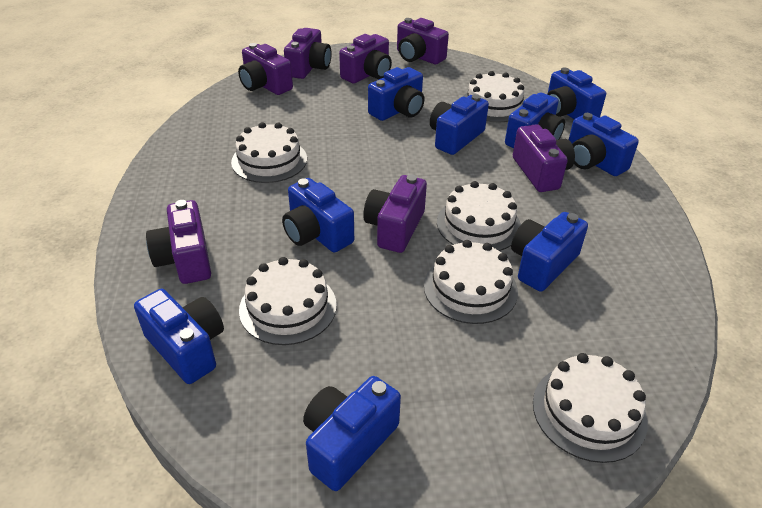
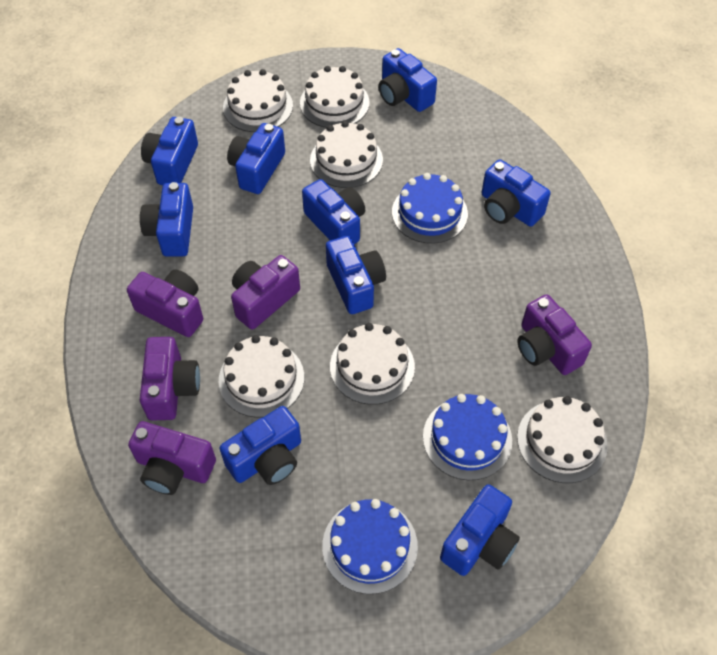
blue cake: 0 -> 3
purple camera: 7 -> 5

